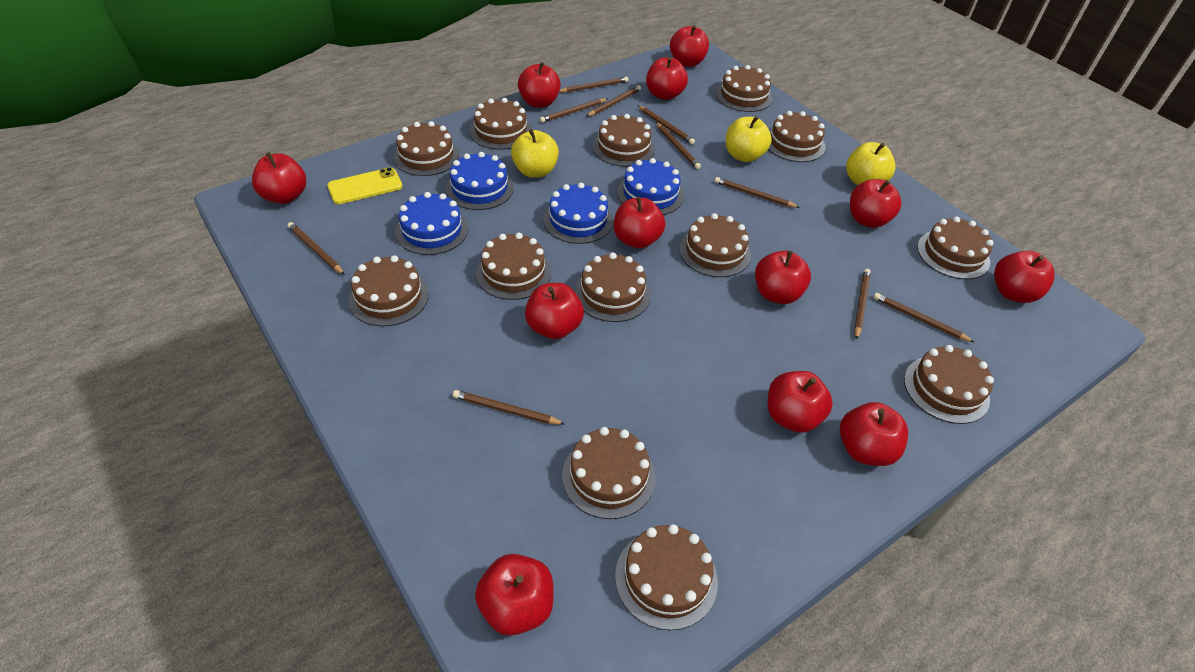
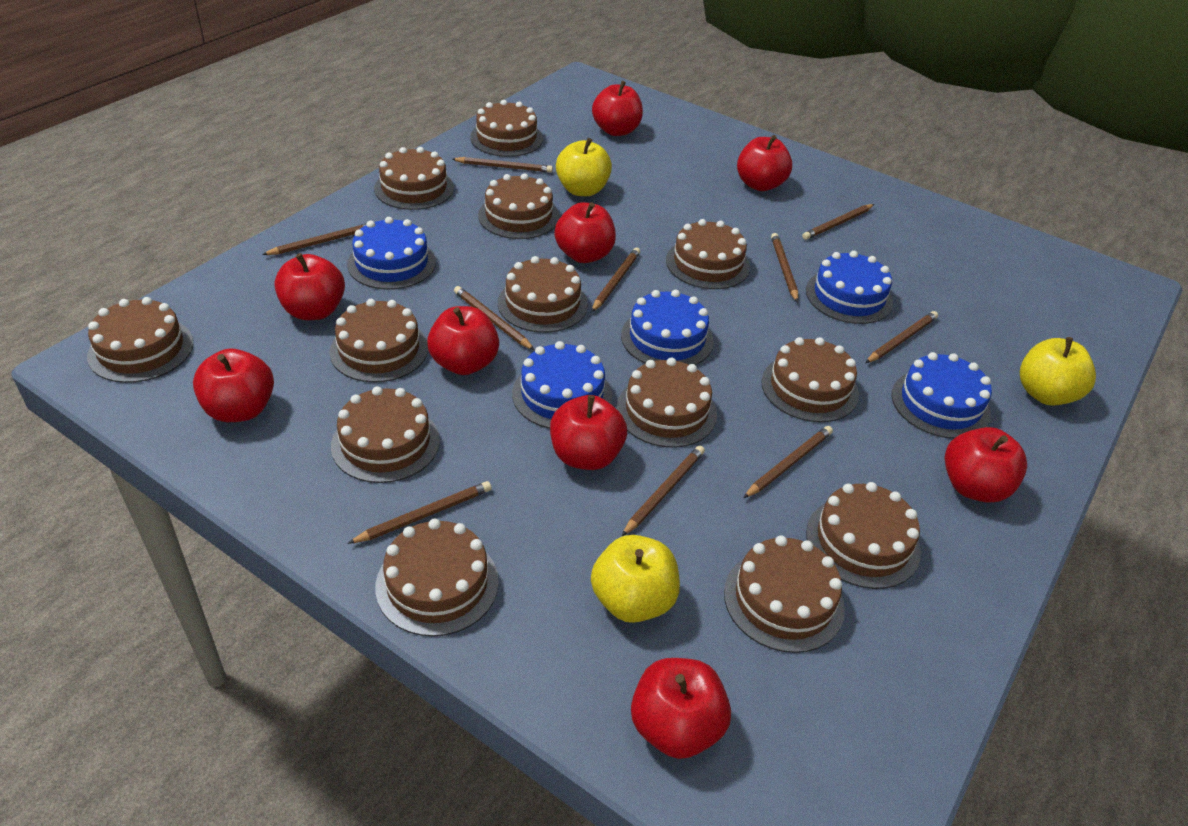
blue cake: 4 -> 5
red apple: 12 -> 9
yellow phone: 1 -> 0

